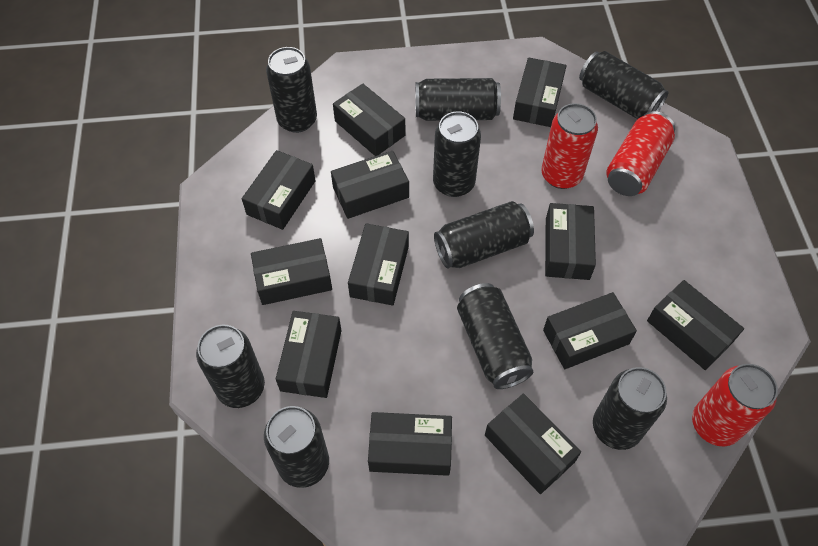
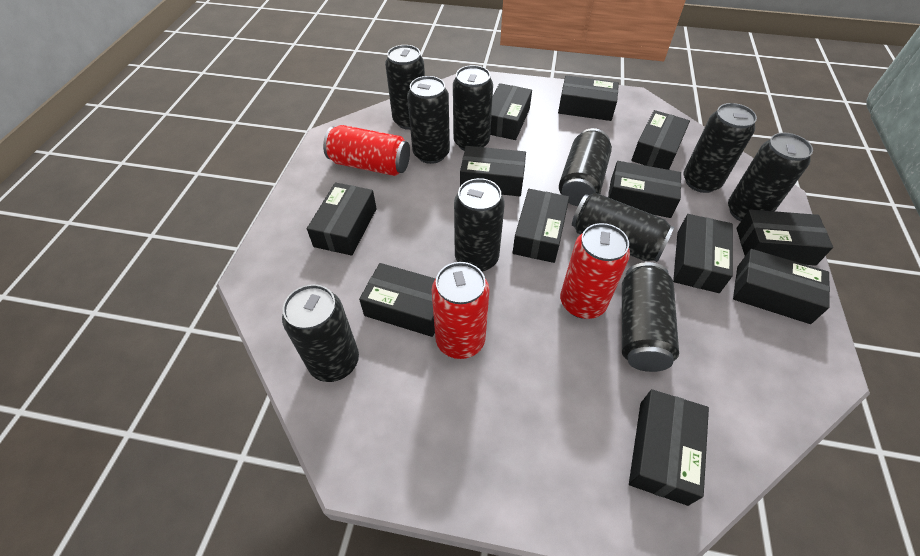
black can: 9 -> 10

